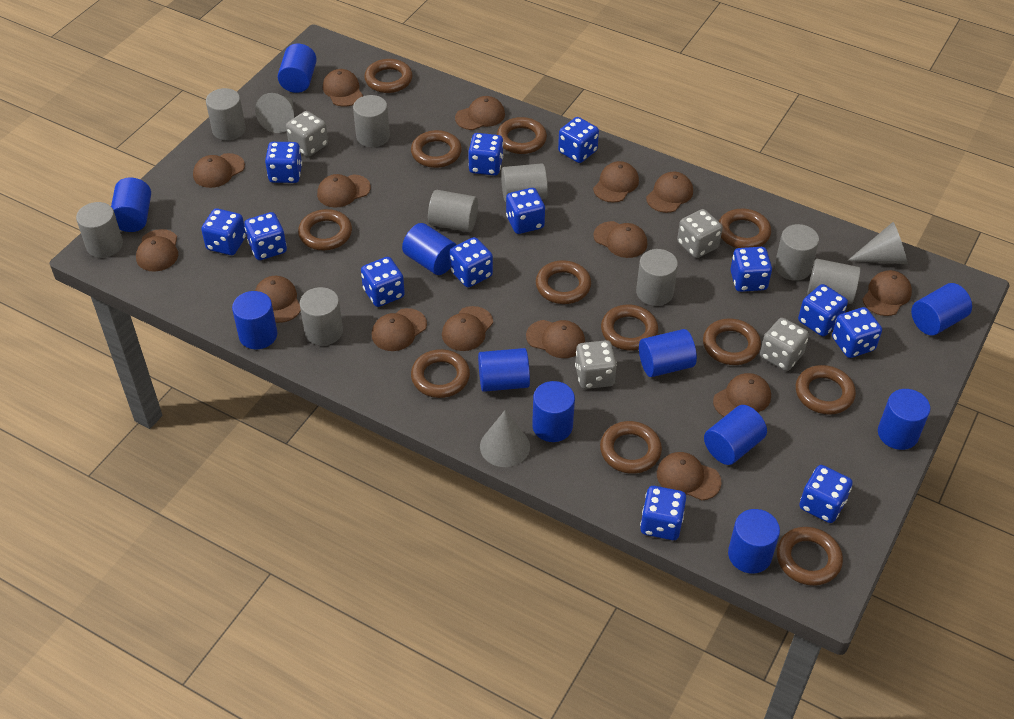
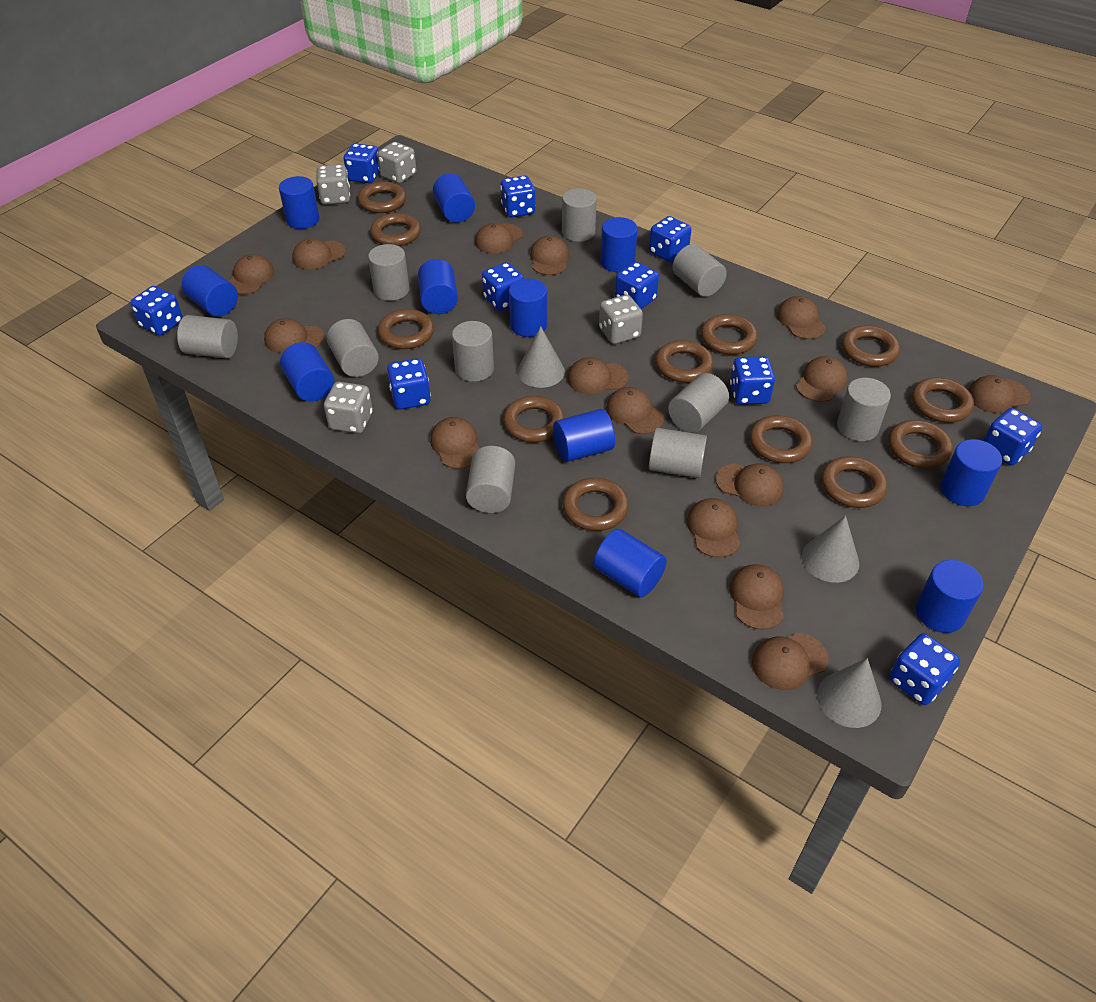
blue dice: 13 -> 10
grey cylinder: 9 -> 10

